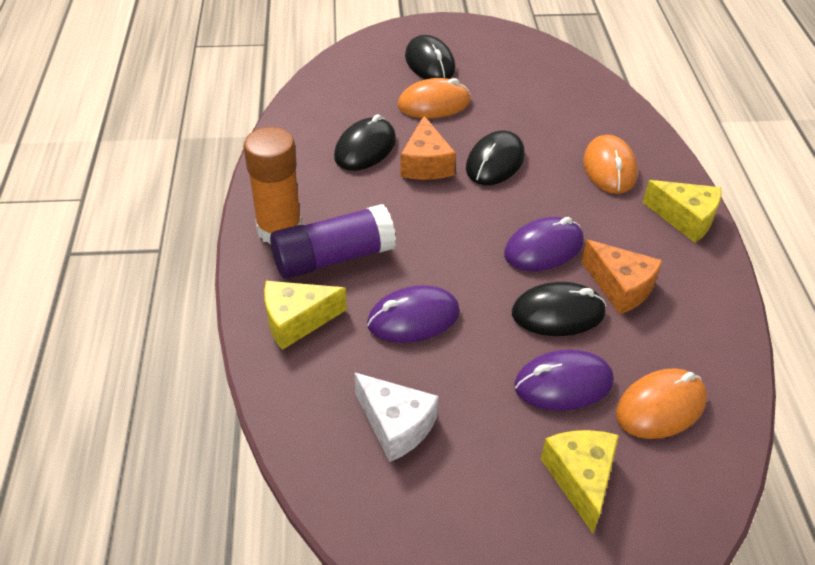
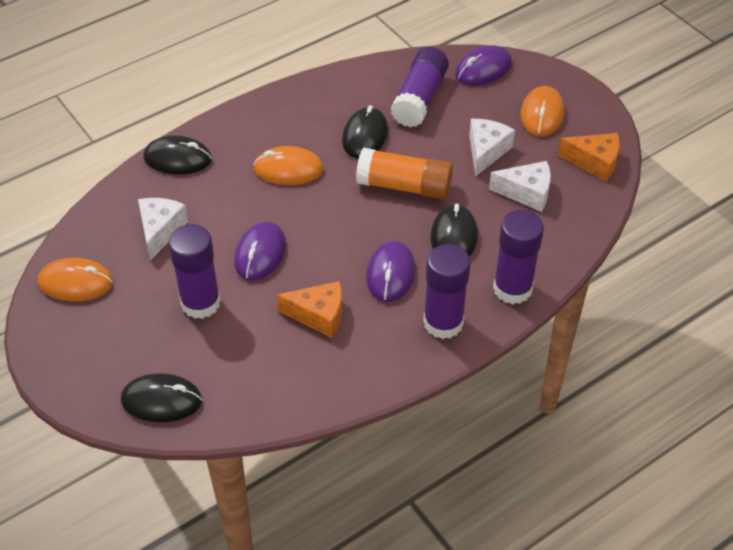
purple glue stick: 1 -> 4
white cheese: 1 -> 3
yellow cheese: 3 -> 0

